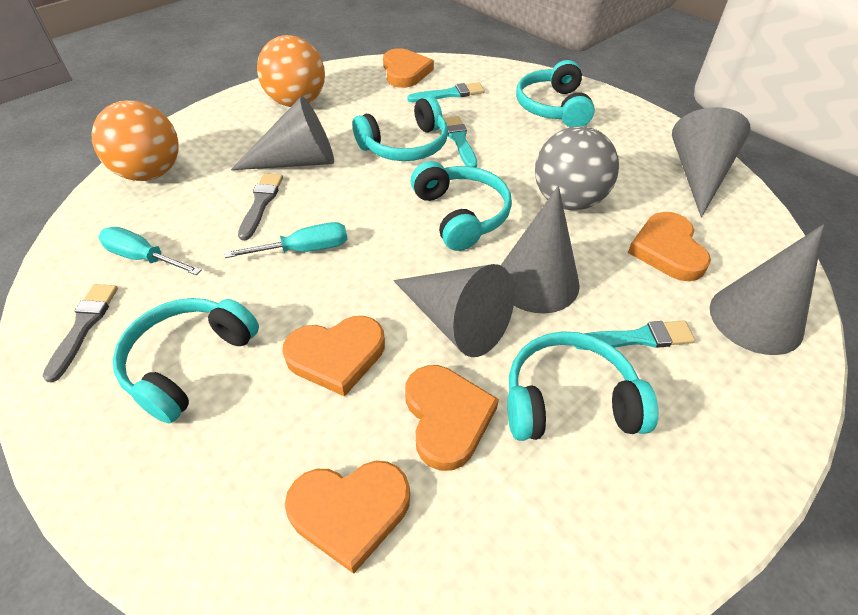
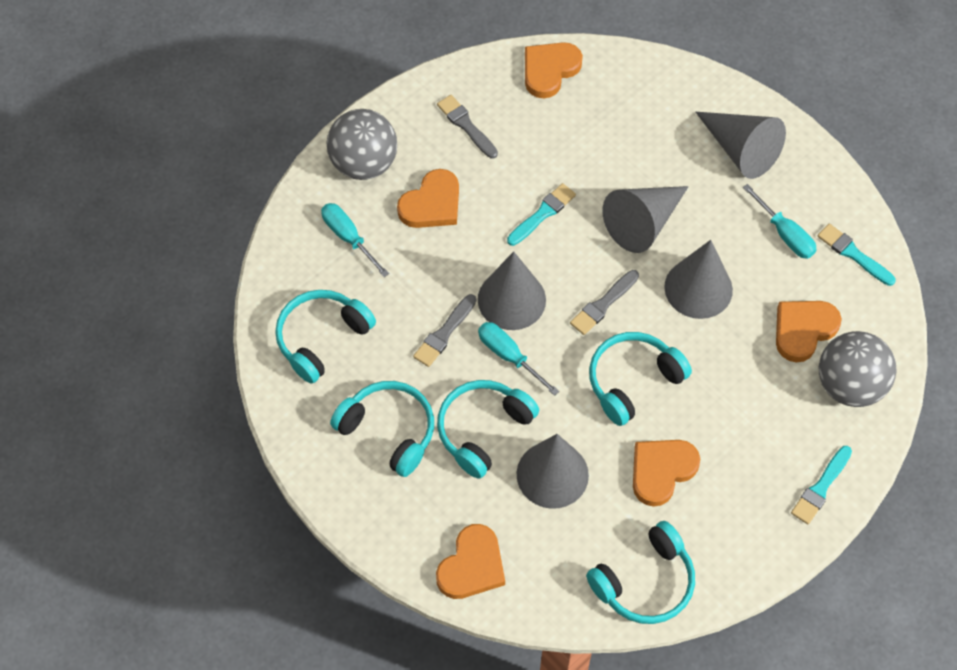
grey ball: 1 -> 2
grey brush: 2 -> 3
orange ball: 2 -> 0
turquoise screwdriver: 2 -> 3

